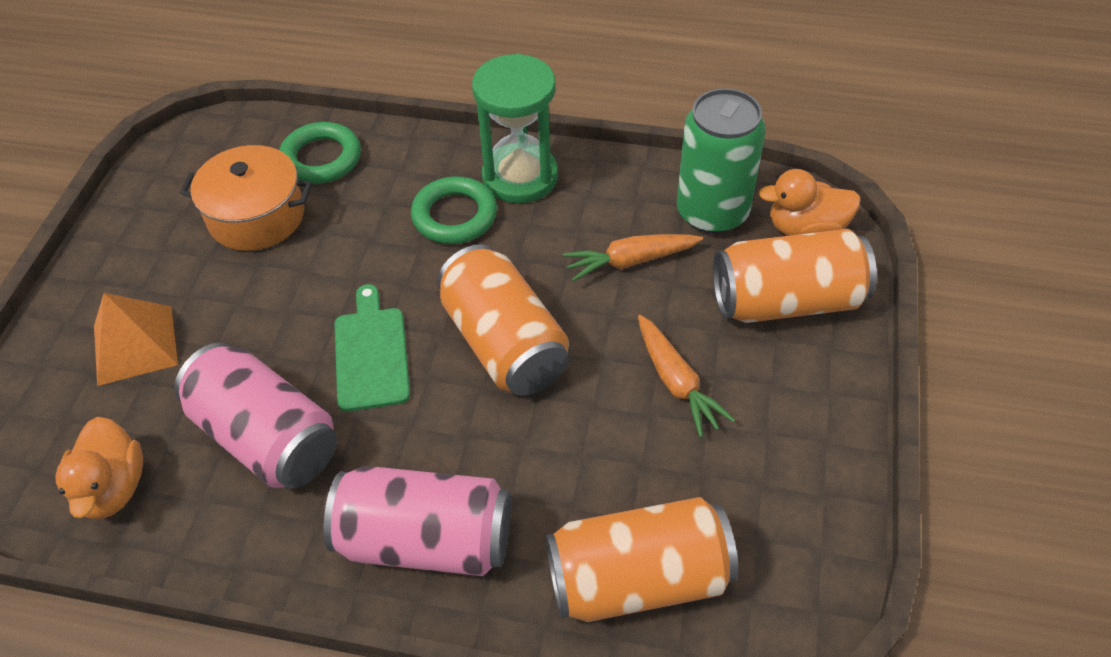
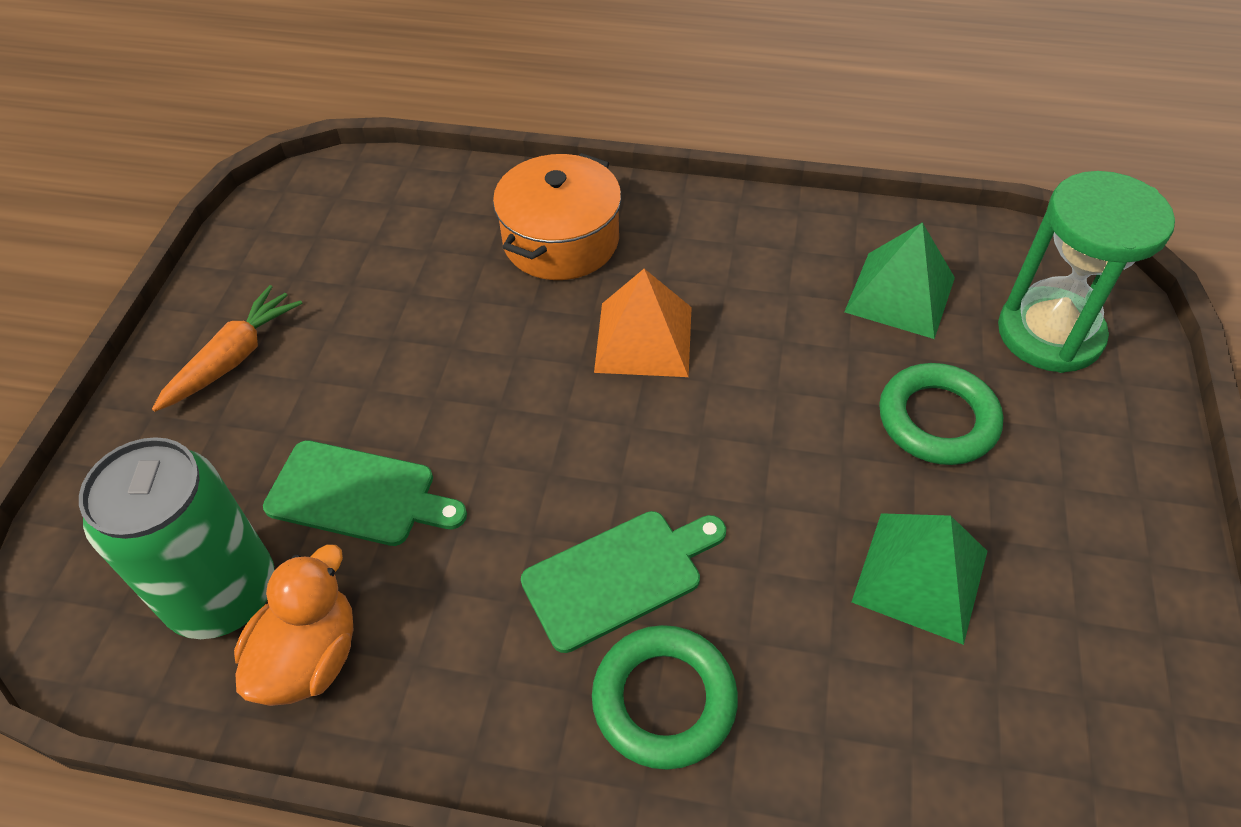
green cutting board: 1 -> 2
green pyramid: 0 -> 2
orange can: 3 -> 0
orange carrot: 2 -> 1
orange duck: 2 -> 1
pink can: 2 -> 0

